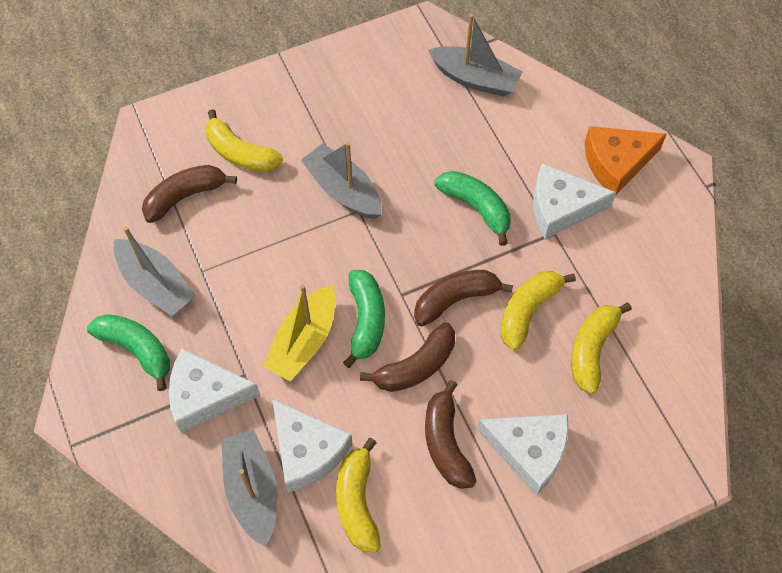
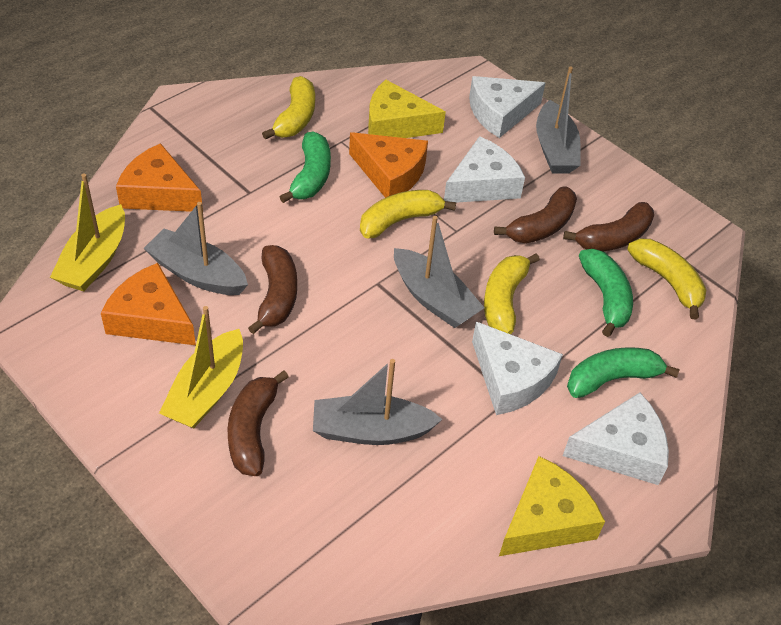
orange cheese: 1 -> 3
yellow boat: 1 -> 2
yellow cheese: 0 -> 2

